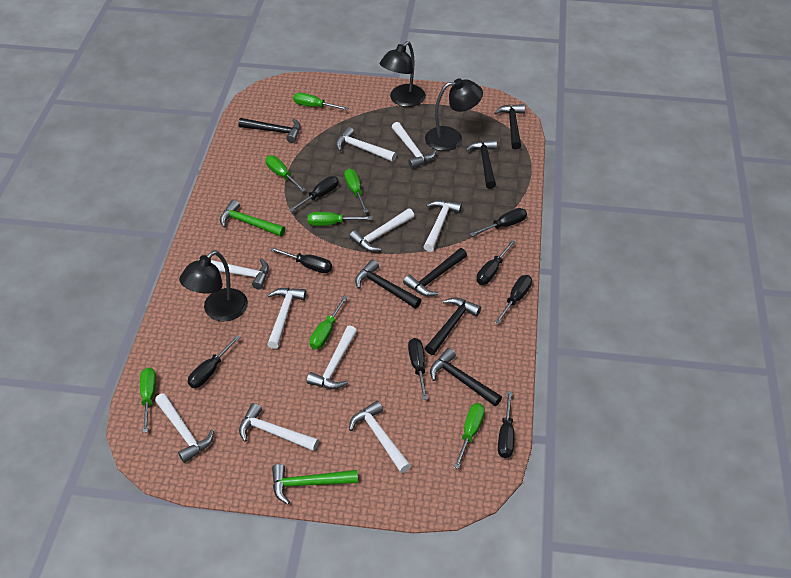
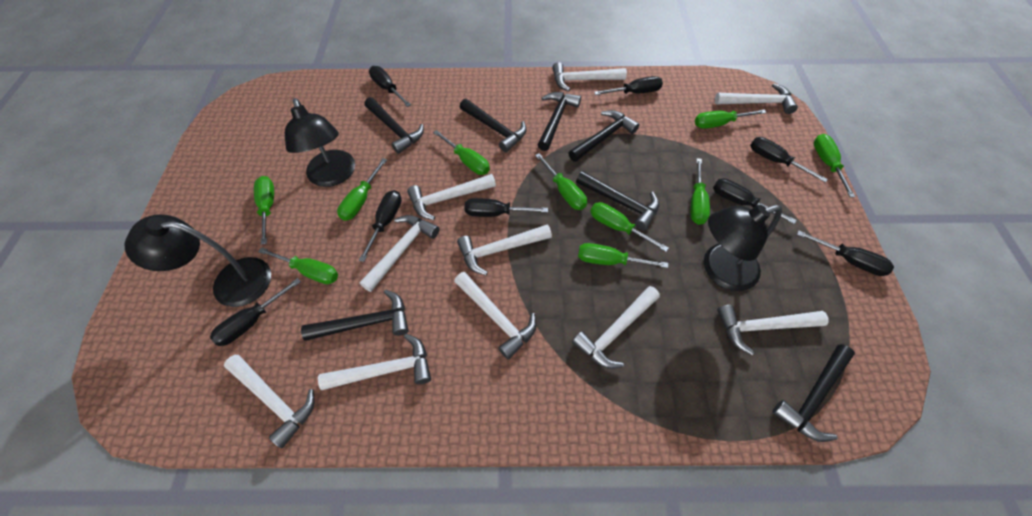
green hammer: 2 -> 0
green screwdriver: 7 -> 10

